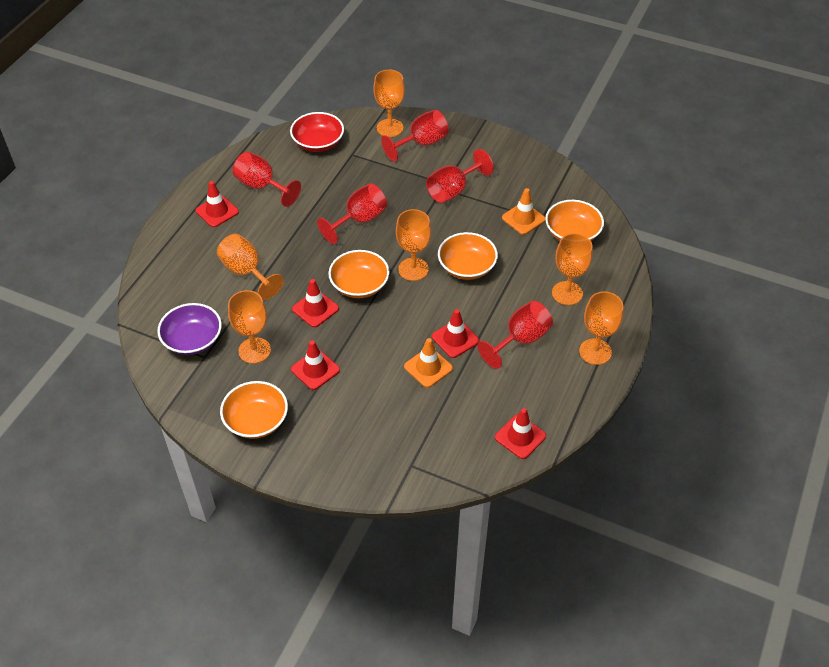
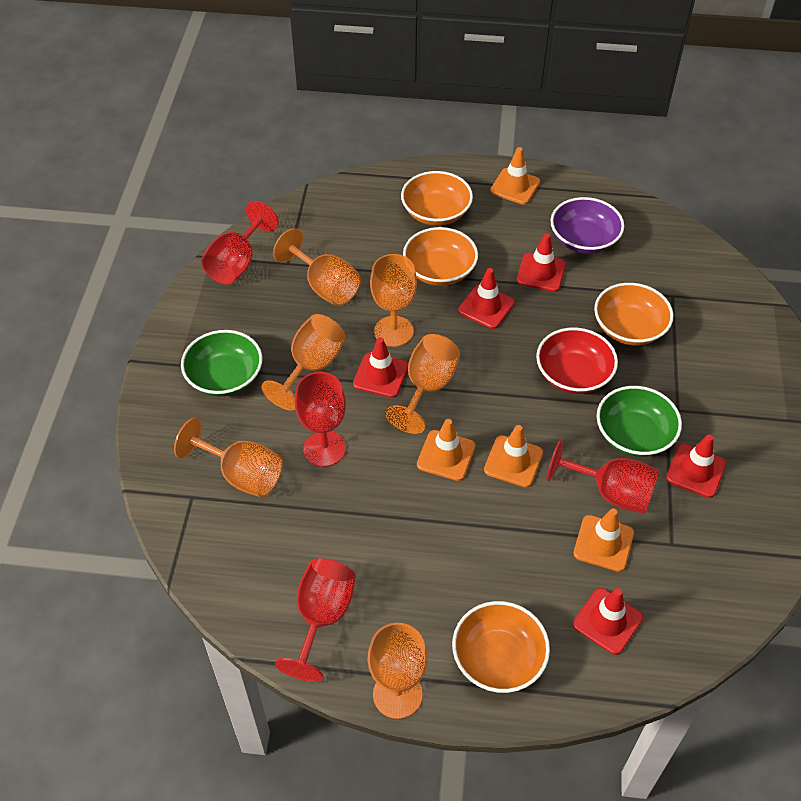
green bowl: 0 -> 2
orange traffic cone: 2 -> 4
red goblet: 5 -> 4

